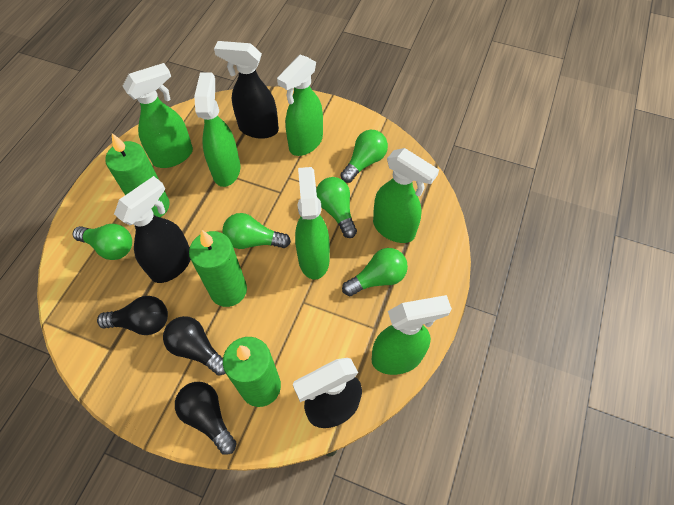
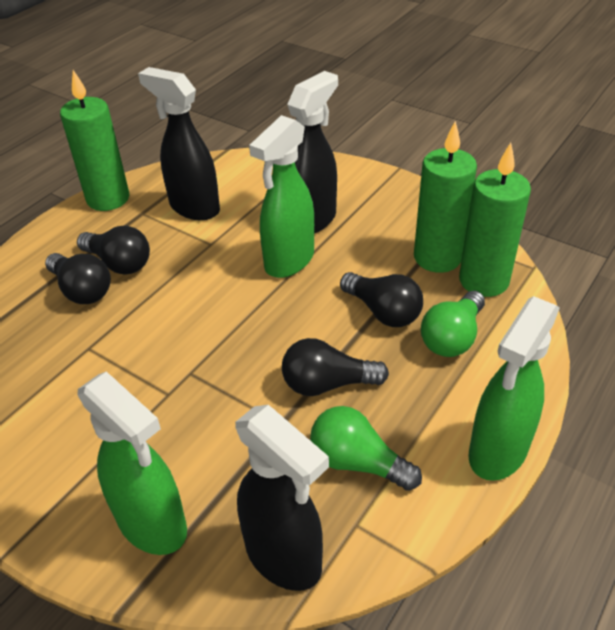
black light bulb: 3 -> 4
green light bulb: 5 -> 2
green spray bottle: 6 -> 3

